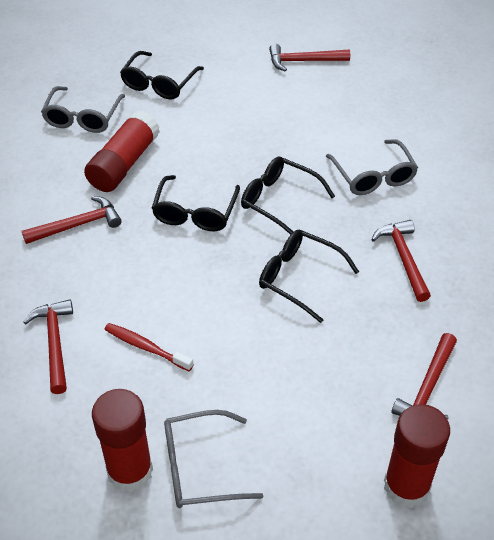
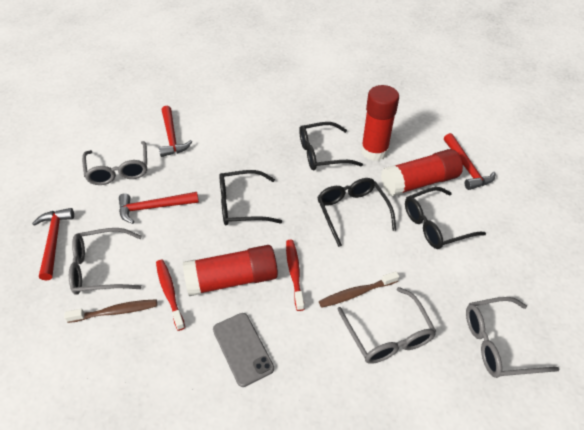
brown toothbrush: 0 -> 2
grey glasses: 3 -> 4
grey phone: 0 -> 1
red hammer: 5 -> 4
red toothbrush: 1 -> 2

